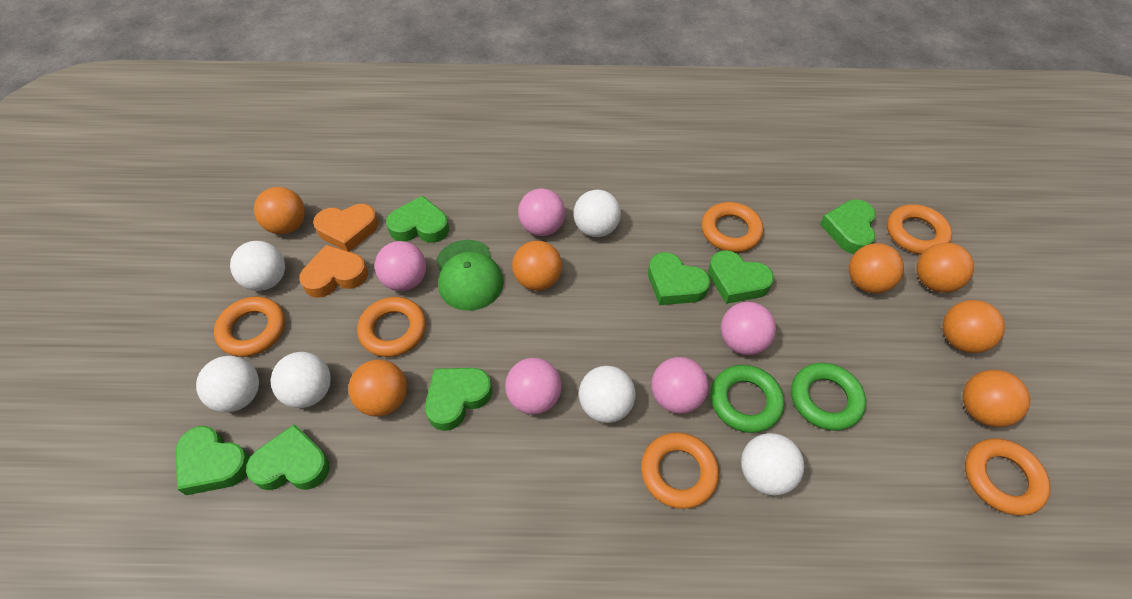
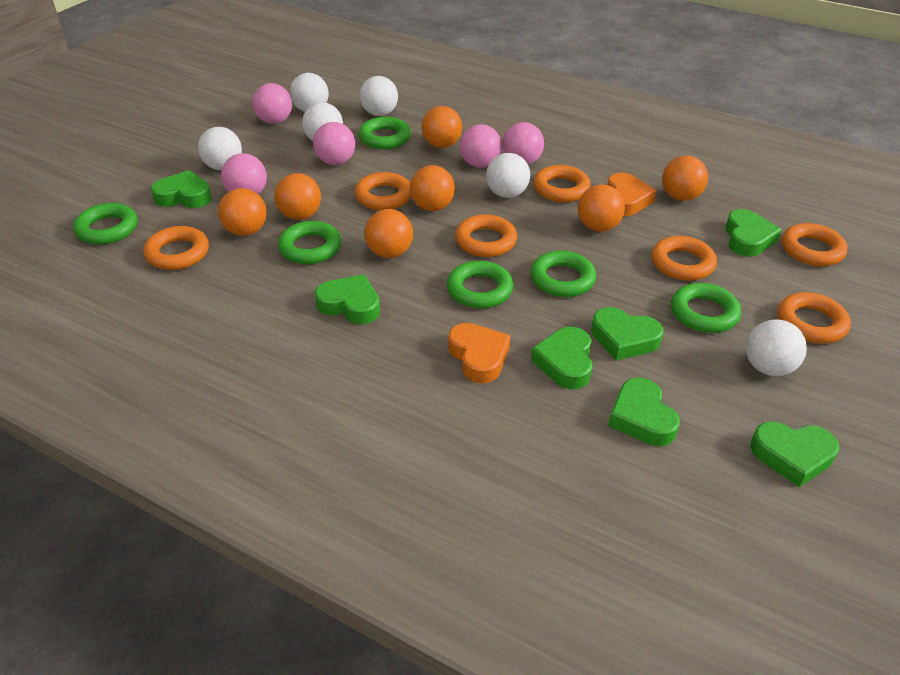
green cap: 1 -> 0
green ring: 2 -> 6
orange ring: 6 -> 7

